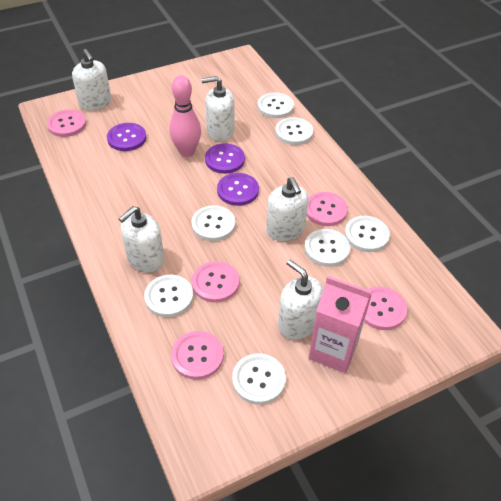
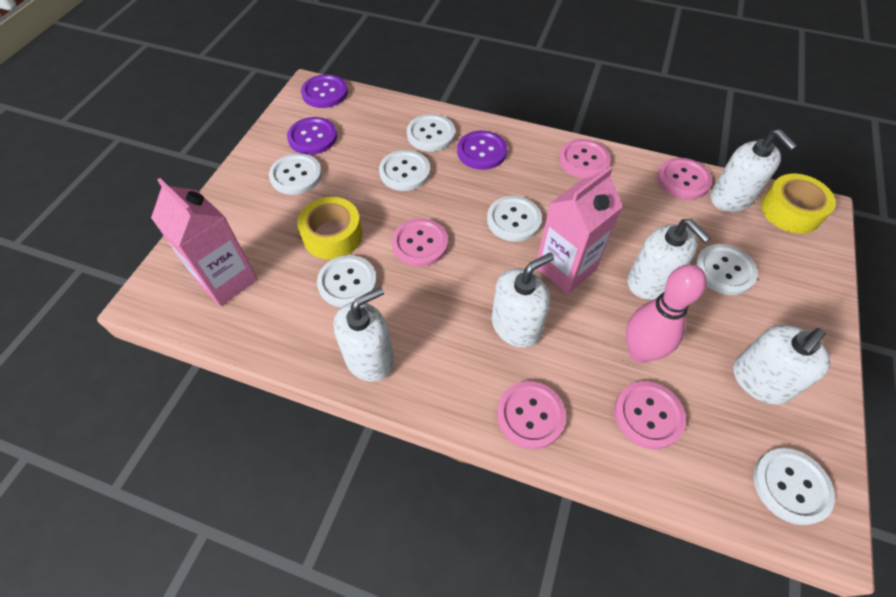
pink carton: 1 -> 2
yellow tape: 0 -> 2

